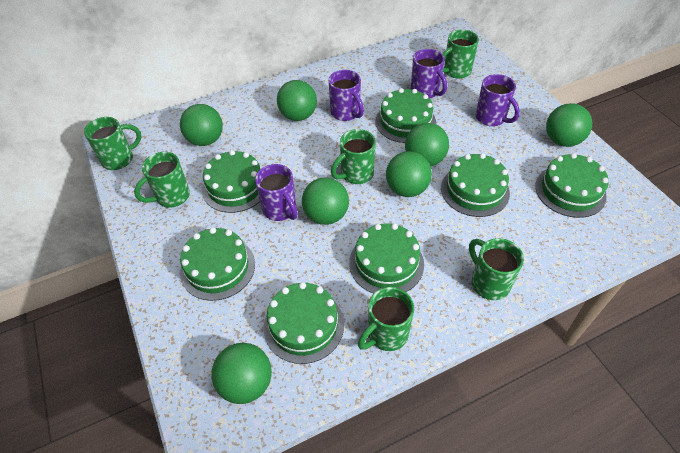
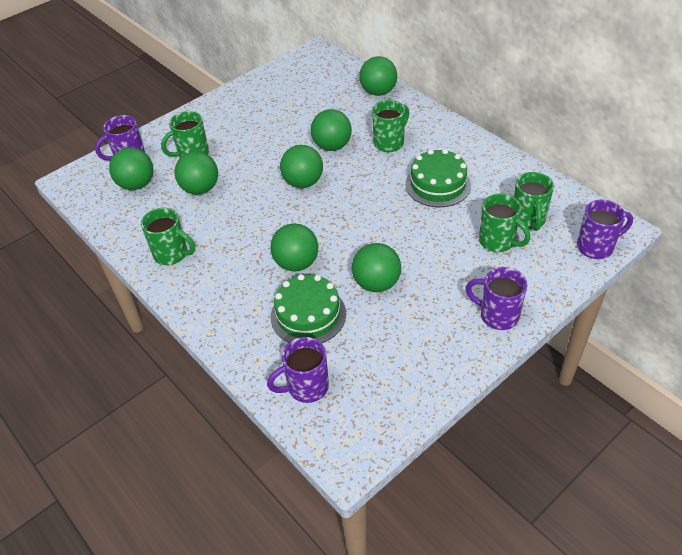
green cake: 7 -> 2
green mug: 6 -> 5

